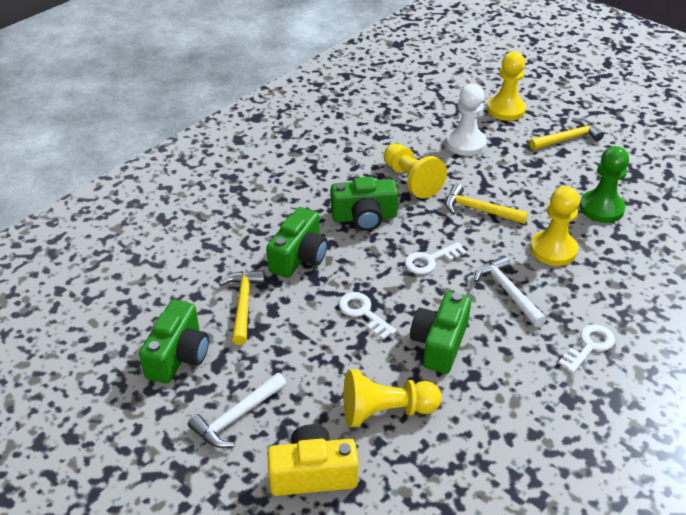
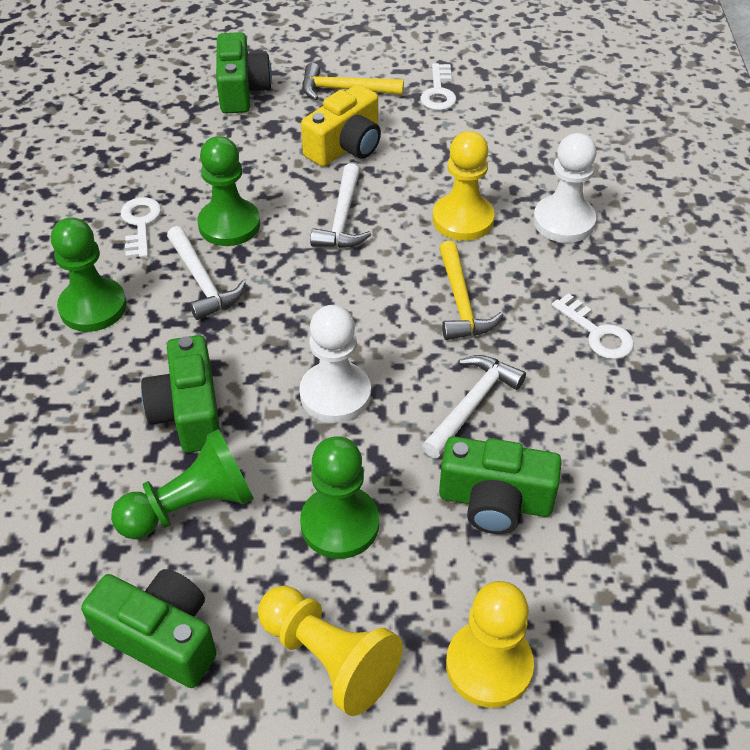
green pawn: 1 -> 4
white hammer: 2 -> 3
white pawn: 1 -> 2
yellow hammer: 3 -> 2
yellow pawn: 4 -> 3

